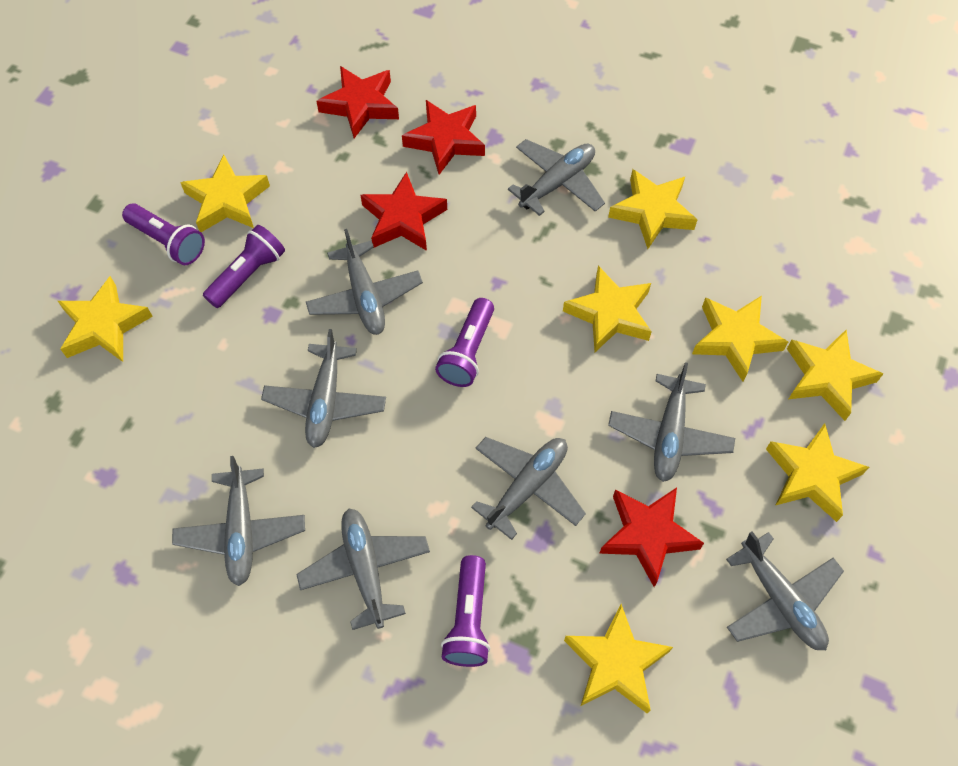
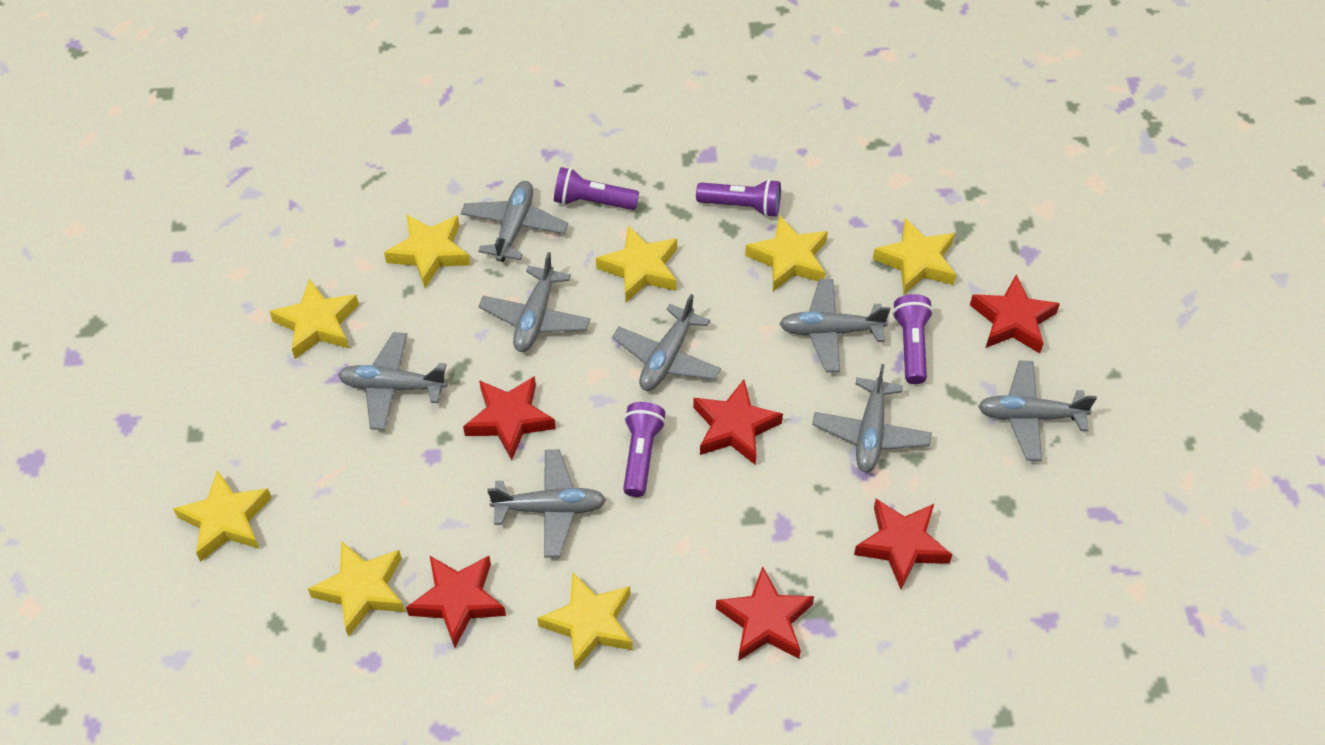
red star: 4 -> 6

